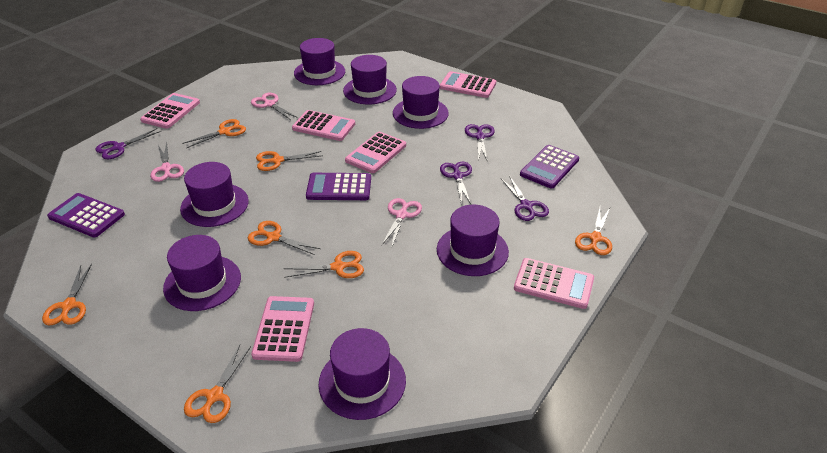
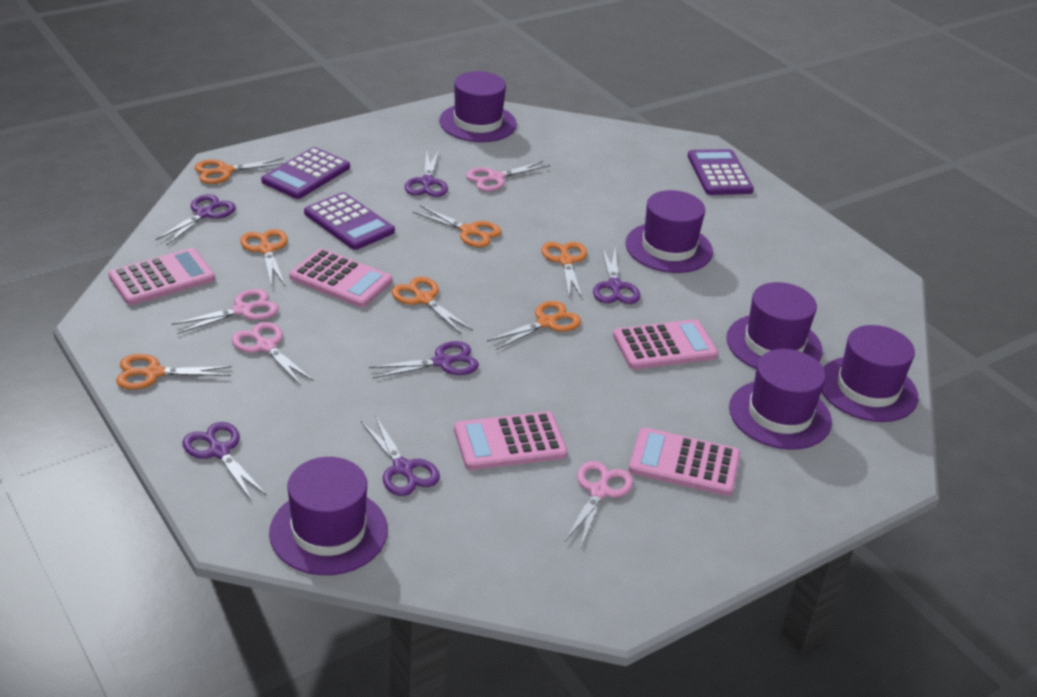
pink calculator: 6 -> 5
pink scissors: 3 -> 4
purple hat: 7 -> 6
purple scissors: 4 -> 6

